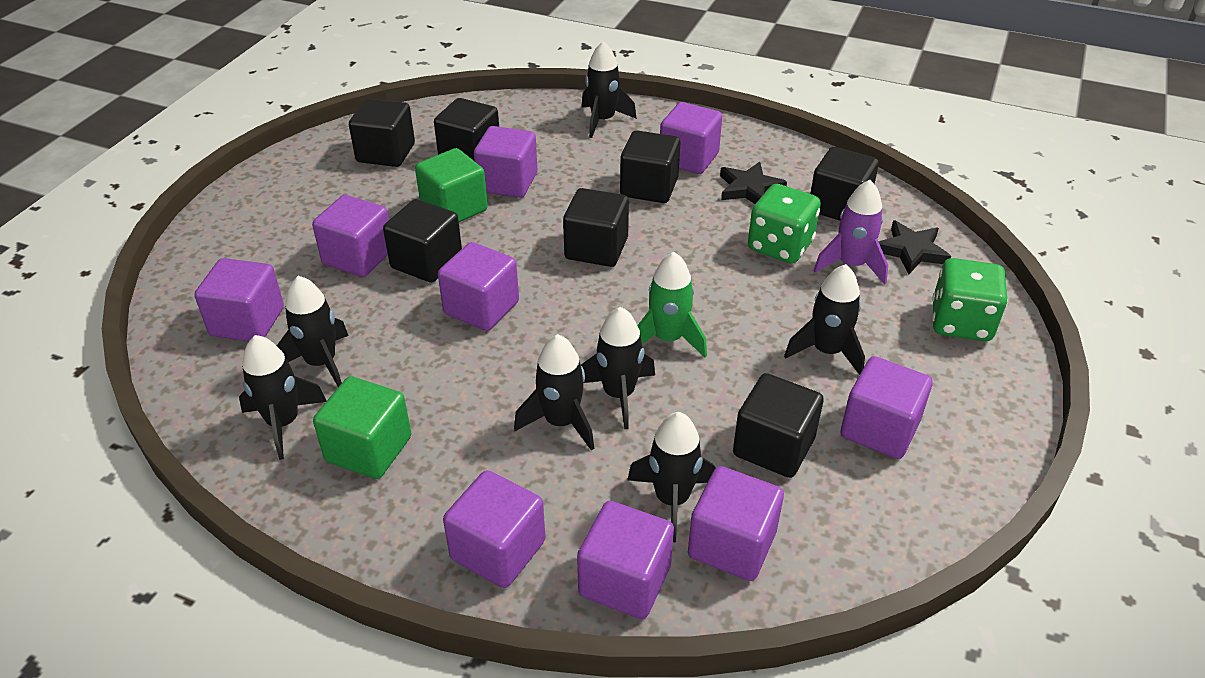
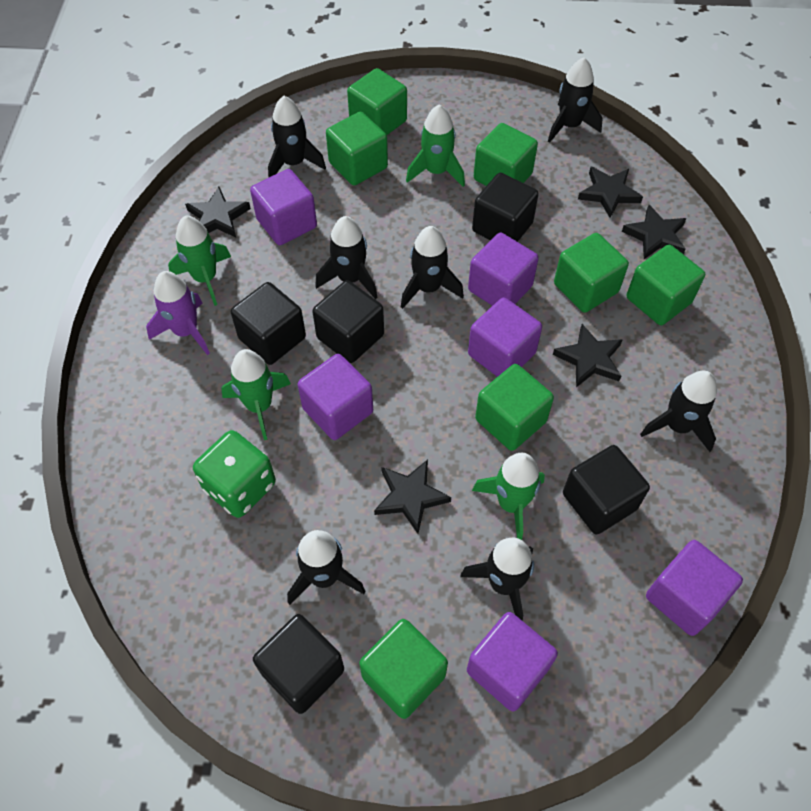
black cube: 7 -> 5
black star: 2 -> 5
green cube: 2 -> 7
green dice: 2 -> 1
green rocket: 1 -> 4
purple cube: 9 -> 6

